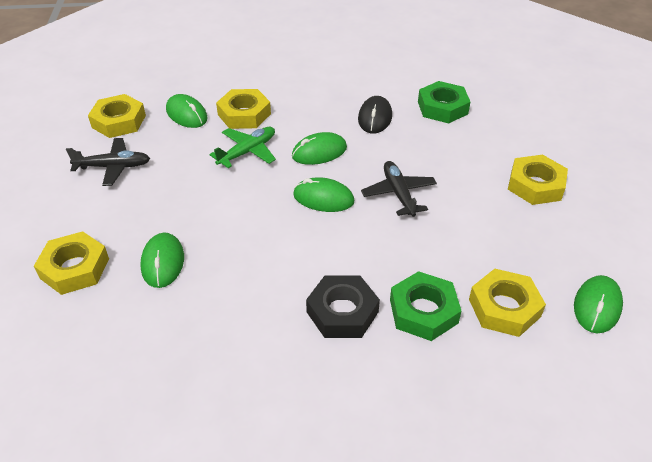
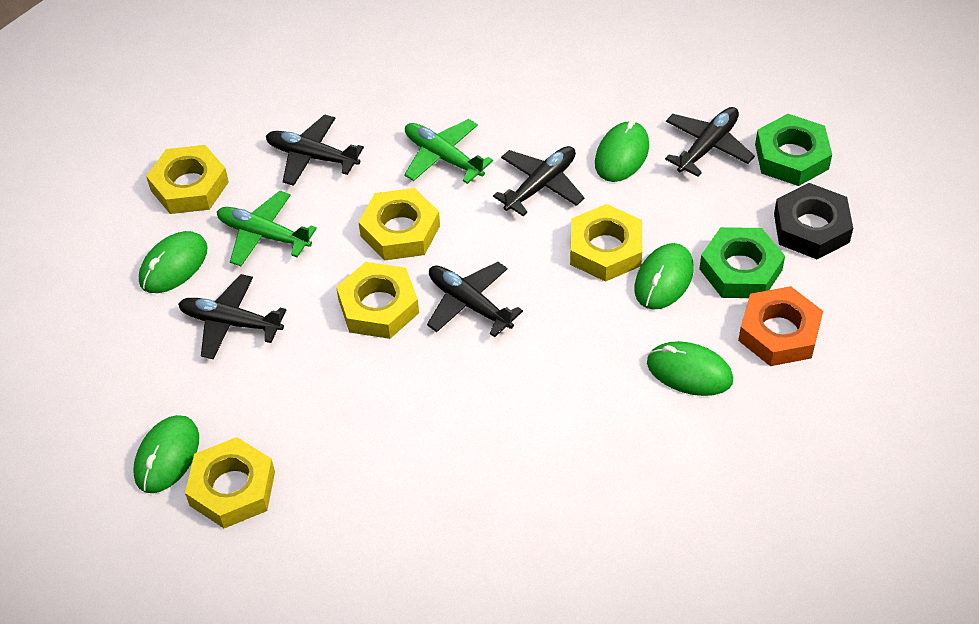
black mouse: 1 -> 0
black plane: 2 -> 5
green plane: 1 -> 2
orange nut: 0 -> 1

